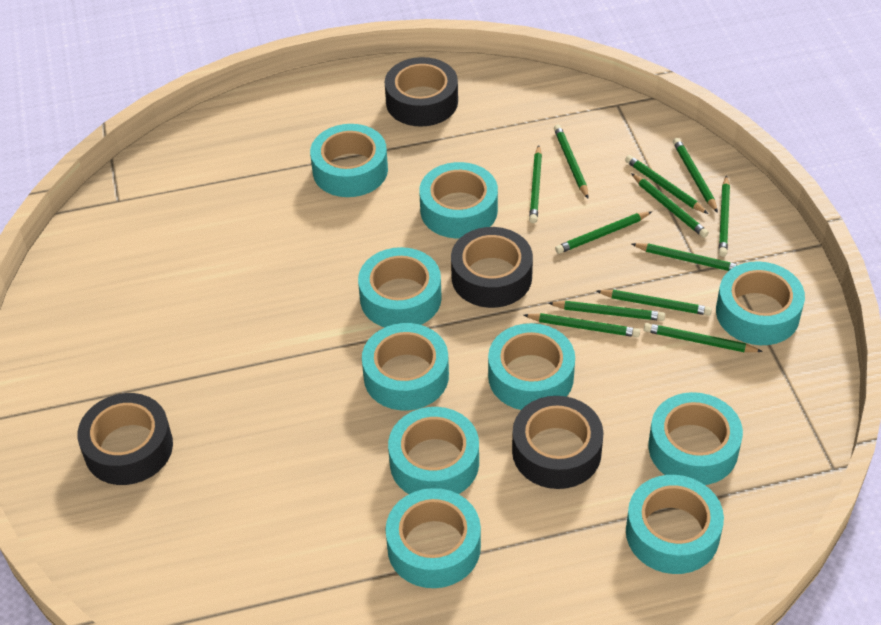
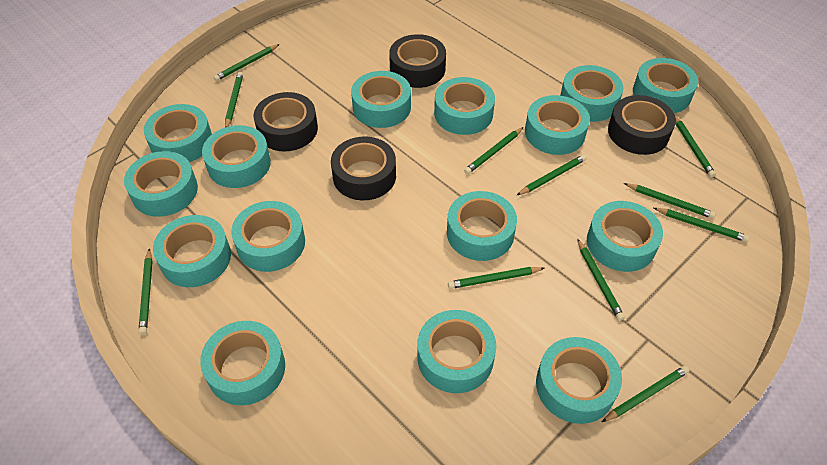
green pencil: 12 -> 11
turquoise tape: 10 -> 15

